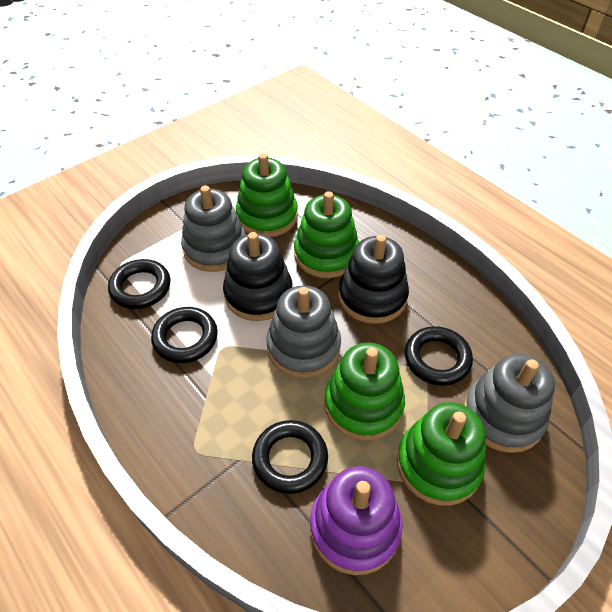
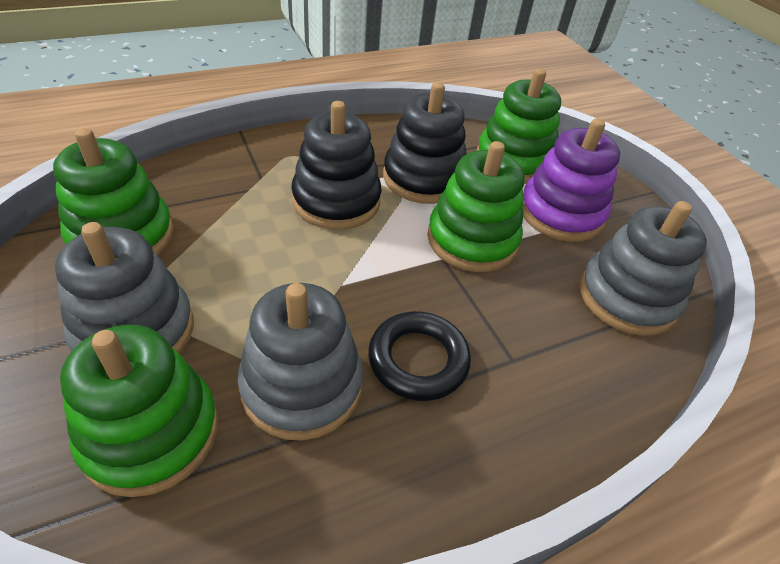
black ring: 4 -> 1

